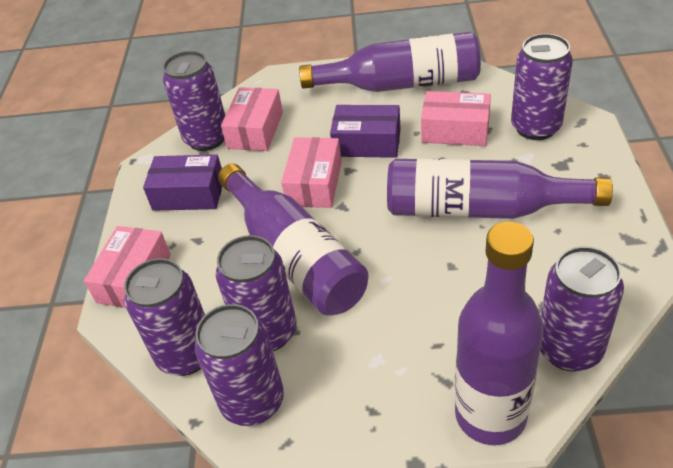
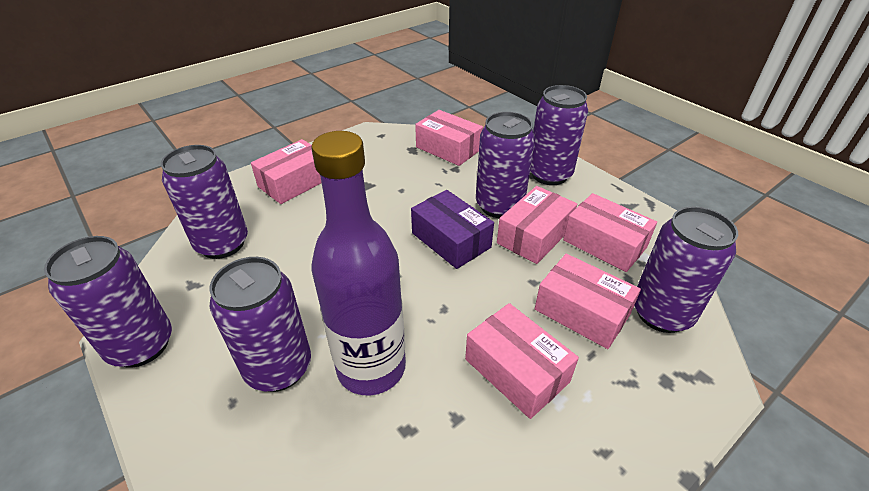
pink box: 4 -> 6
purple bottle: 4 -> 1
purple box: 2 -> 1

